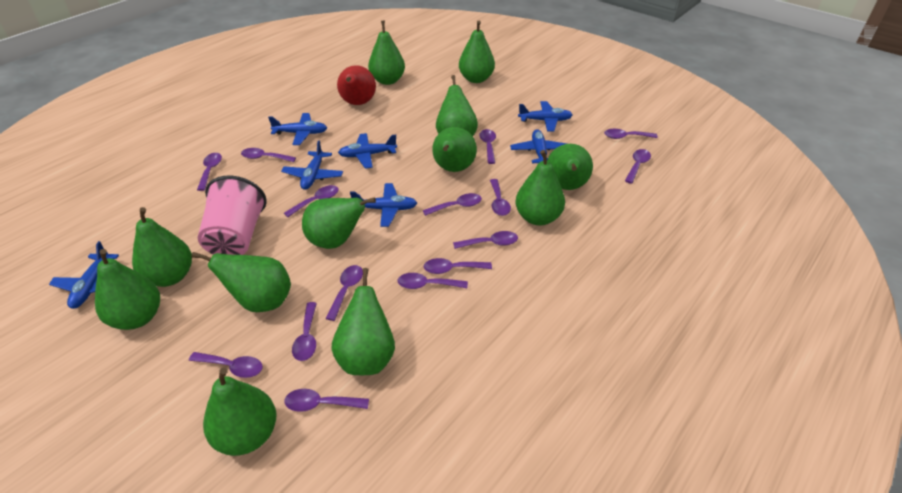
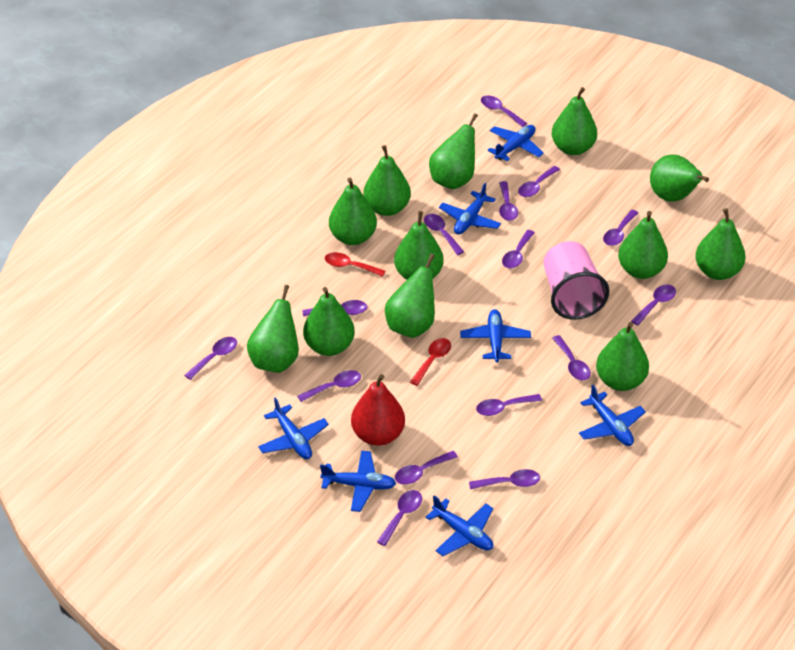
red spoon: 0 -> 2

